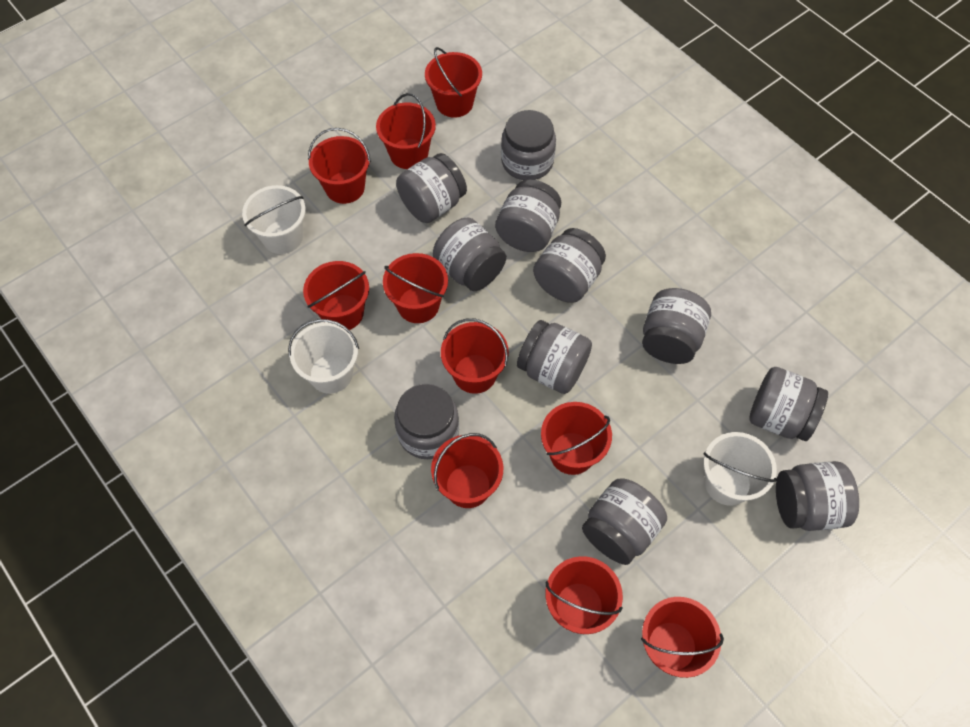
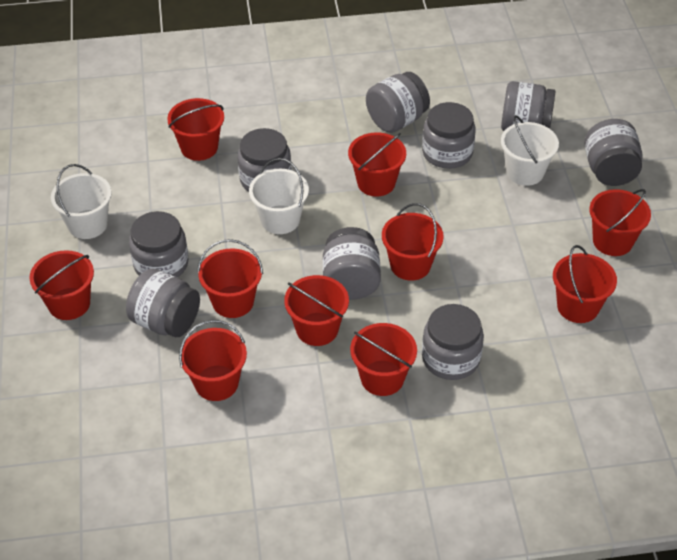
grey jar: 11 -> 9

